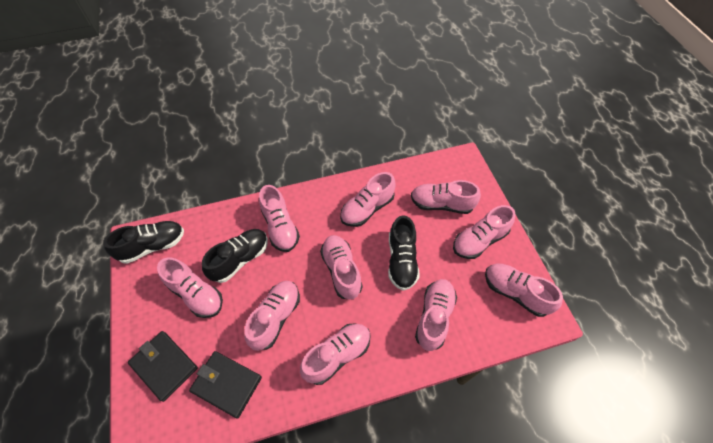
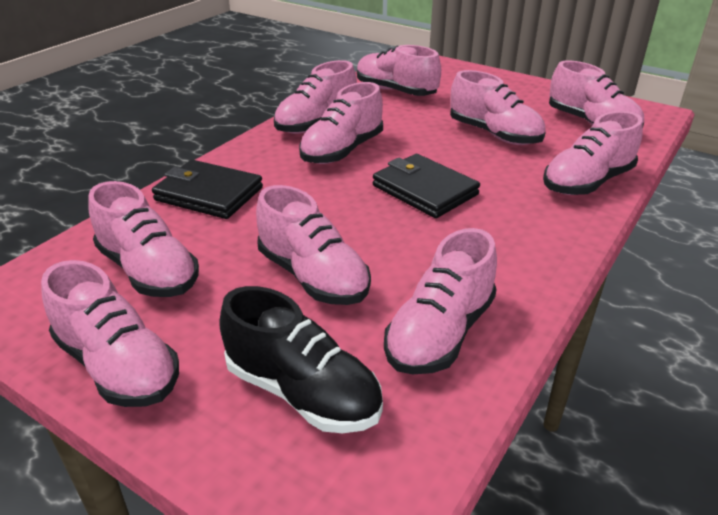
black shoe: 3 -> 1

